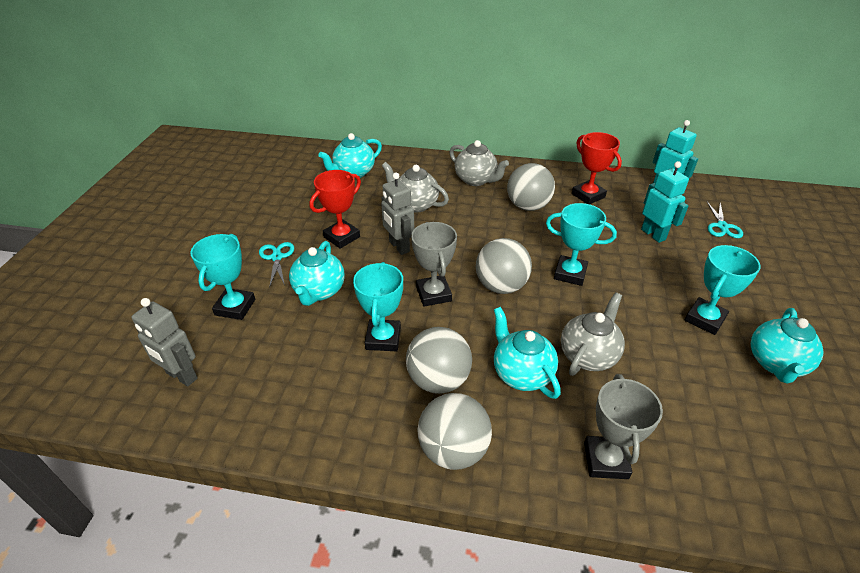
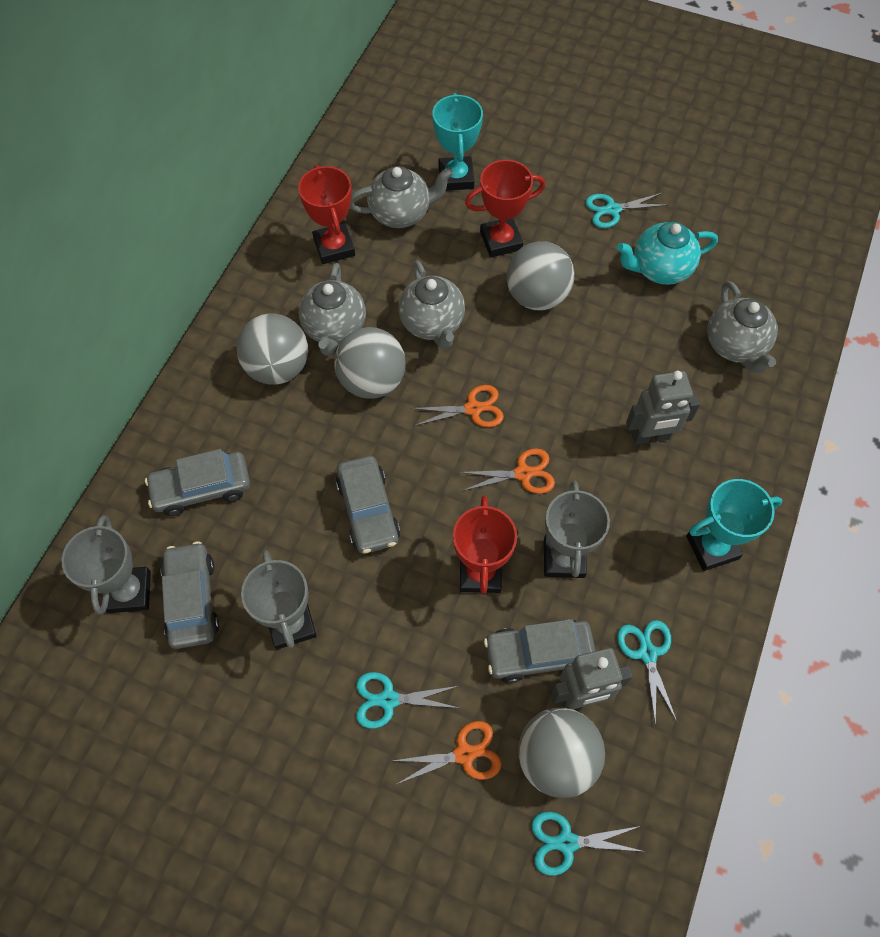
grey car: 0 -> 4
grey teapot: 3 -> 4
grey trophy: 2 -> 3
orange scissors: 0 -> 3
red trophy: 2 -> 3
turquoise robot: 2 -> 0
turquoise scissors: 2 -> 4
turquoise teapot: 4 -> 1
turquoise trophy: 4 -> 2

